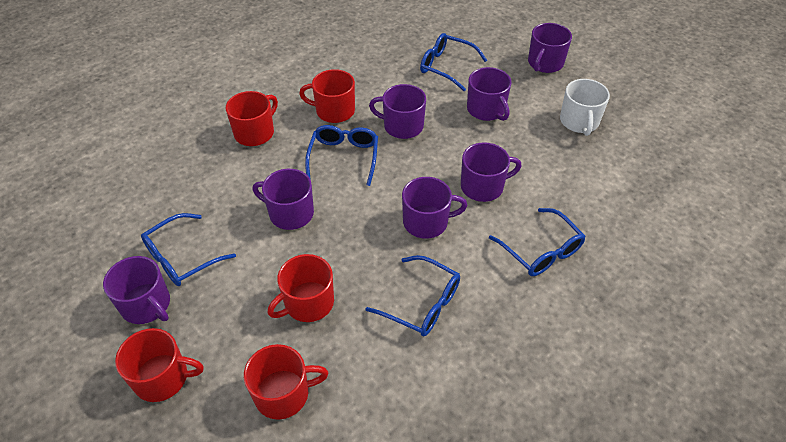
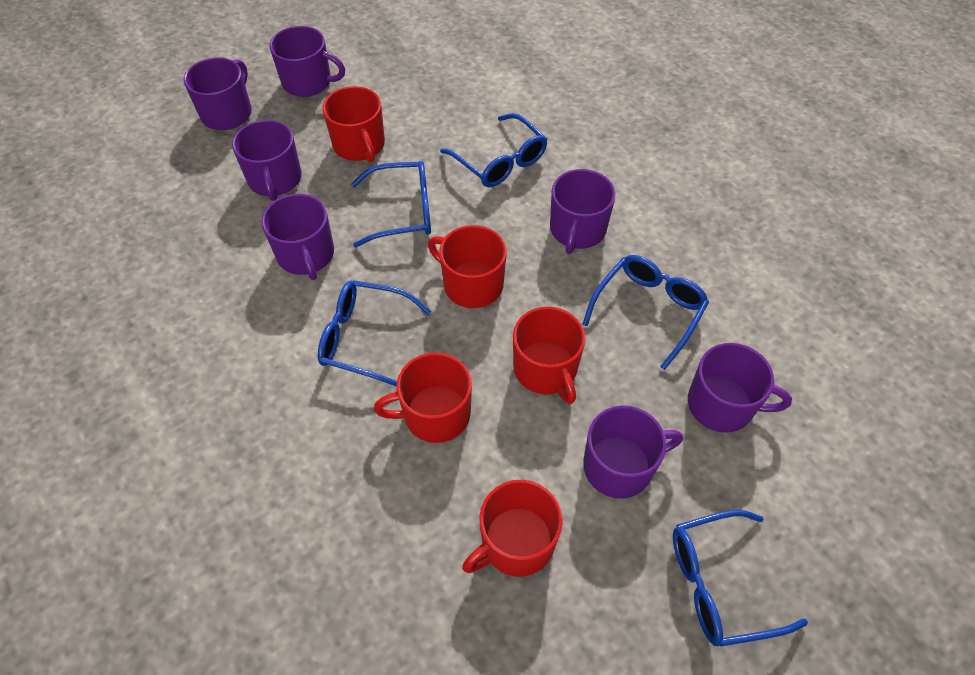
white mug: 1 -> 0

